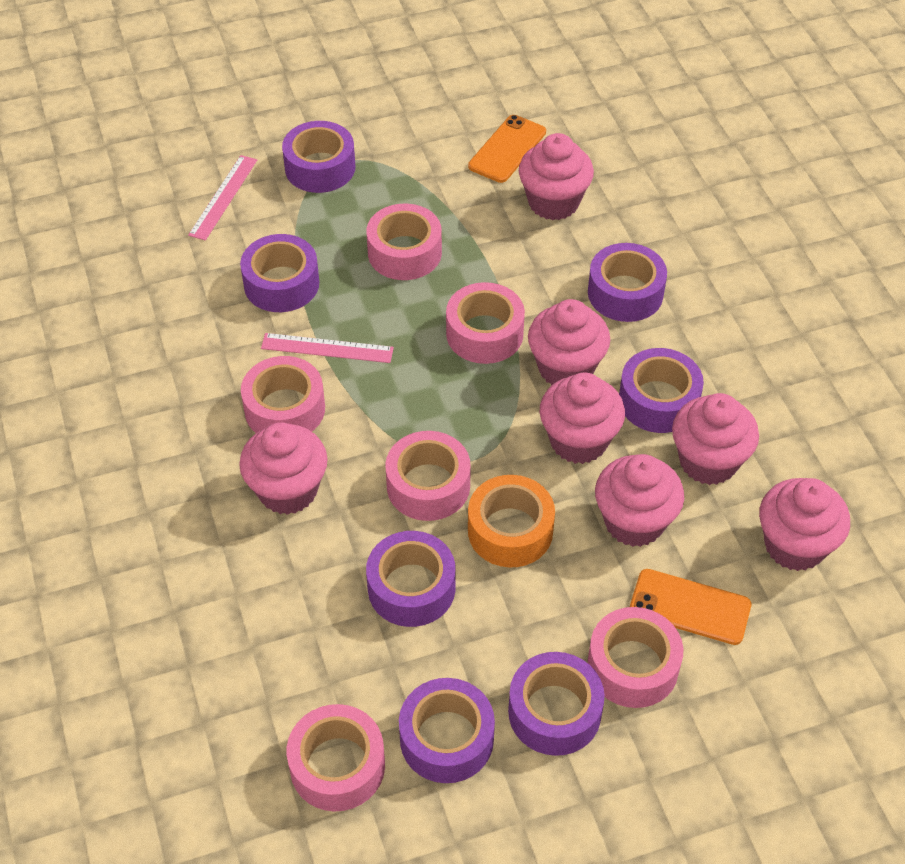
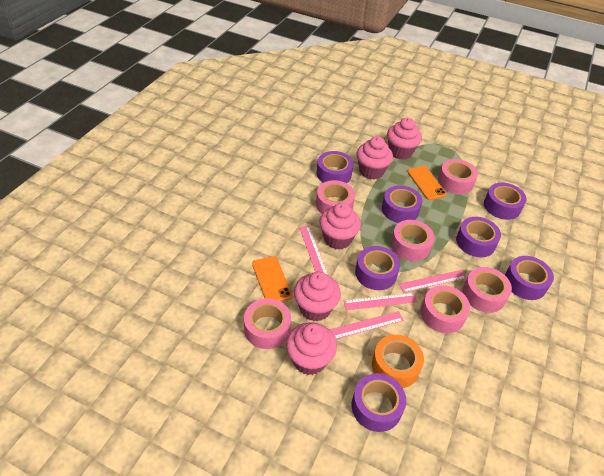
pink cupcake: 7 -> 5
pink ruler: 2 -> 4

